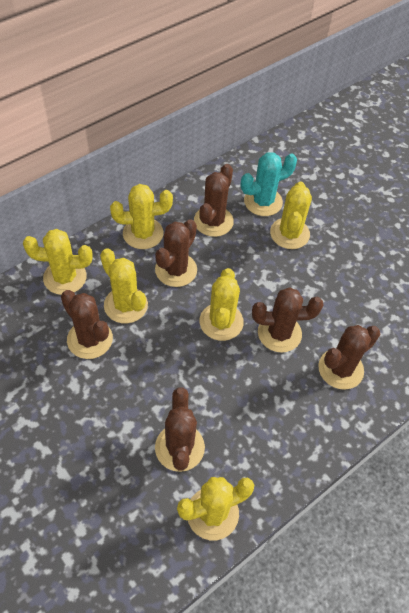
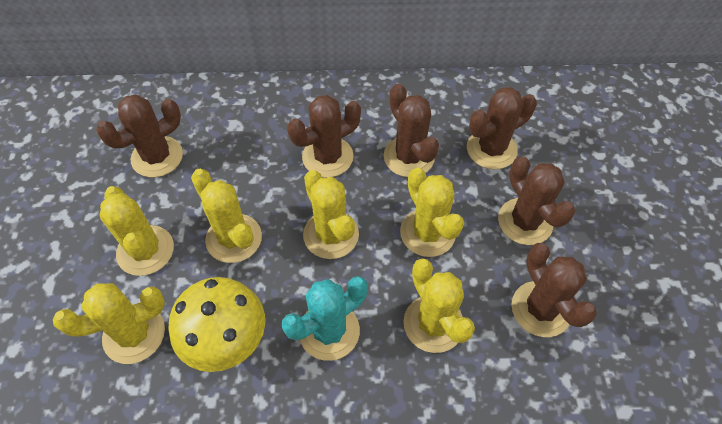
yellow mushroom: 0 -> 1

